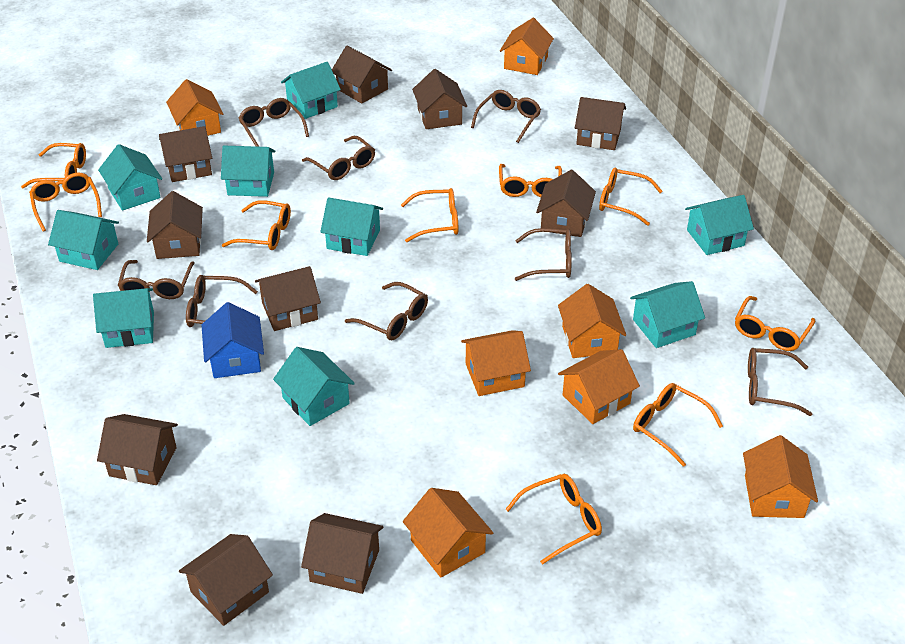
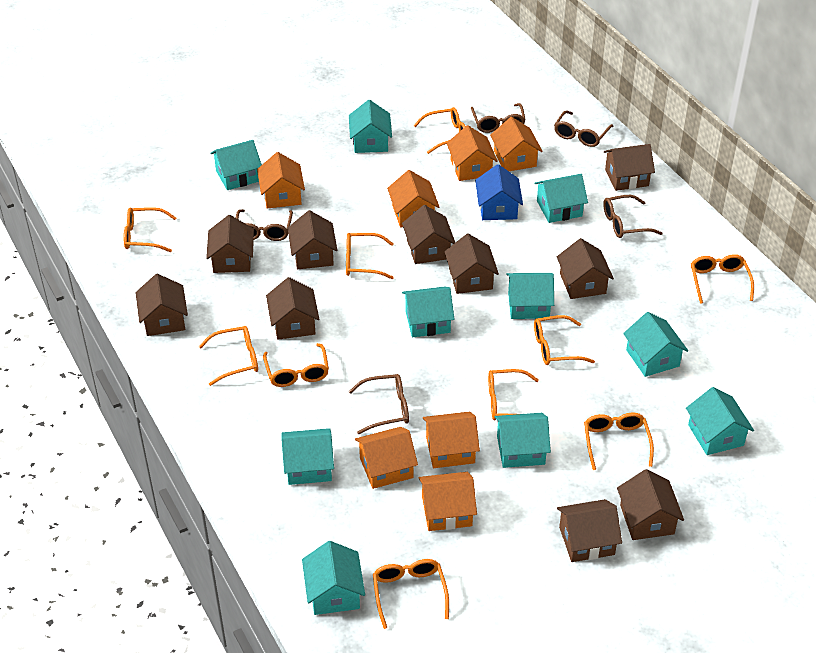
brown glasses: 8 -> 5
orange glasses: 9 -> 10
turquoise house: 9 -> 10

